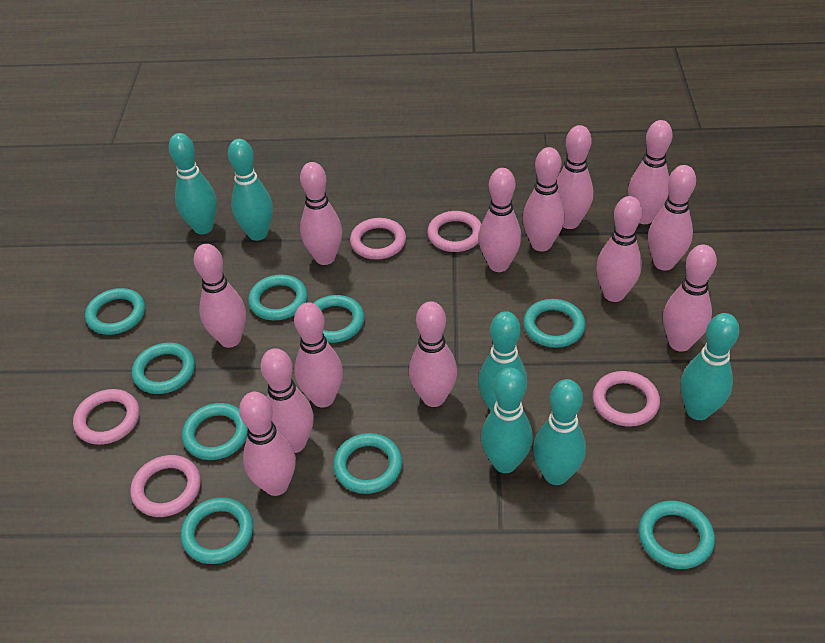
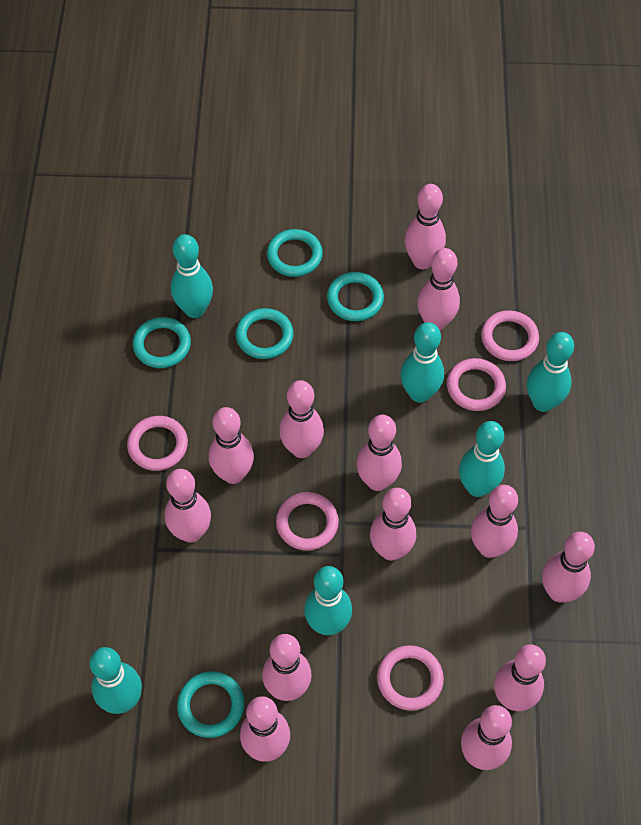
turquoise ring: 9 -> 5

